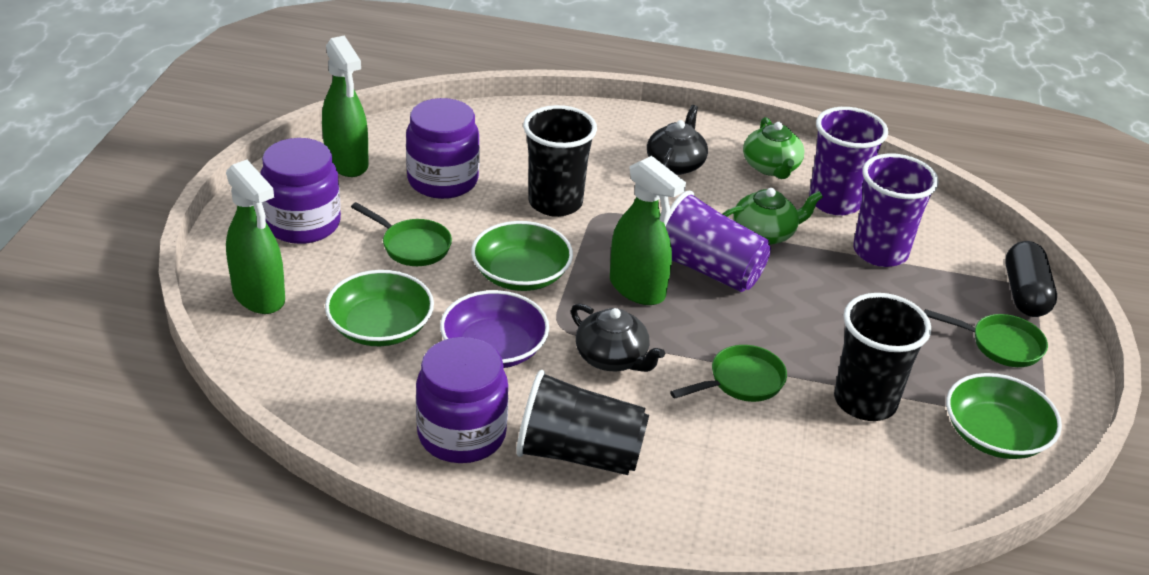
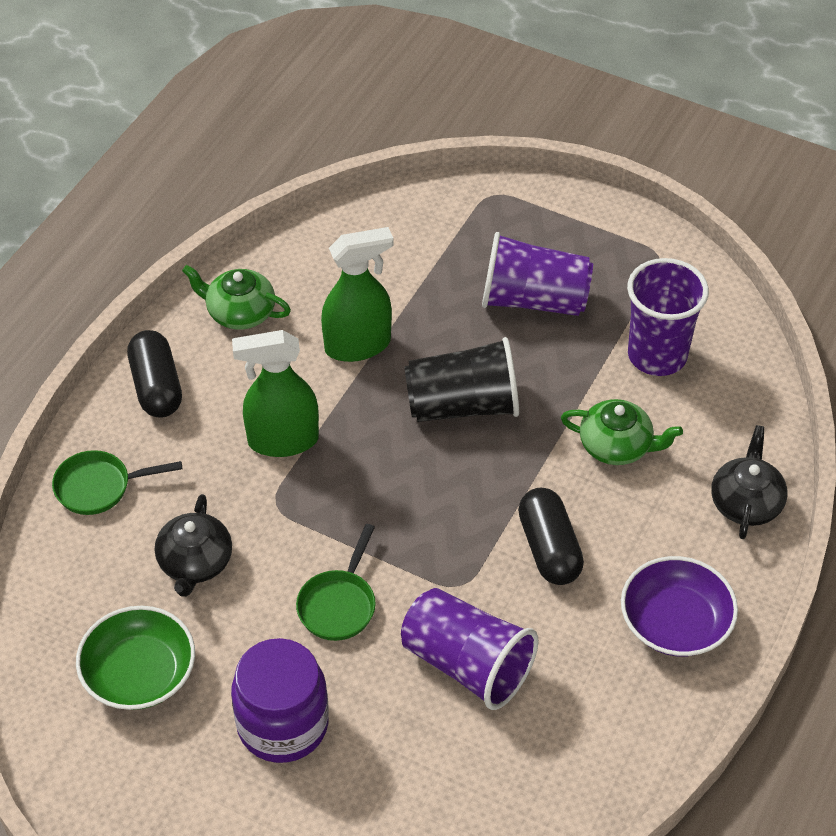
black capsule: 1 -> 2
black cup: 3 -> 1
green bowl: 3 -> 1
green pan: 3 -> 2
green spray bottle: 3 -> 2
purple jar: 3 -> 1

